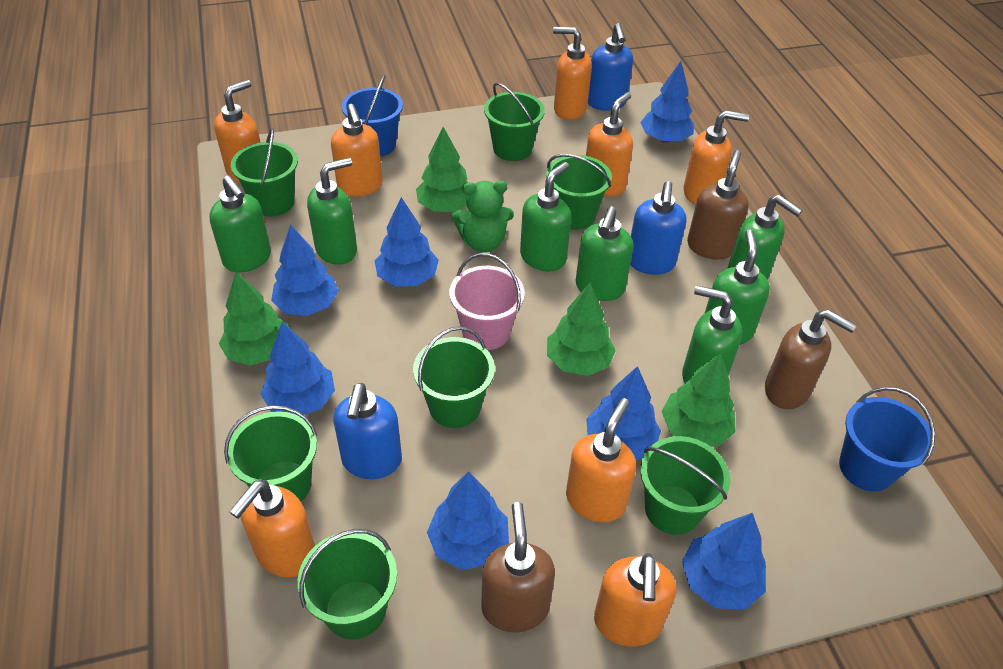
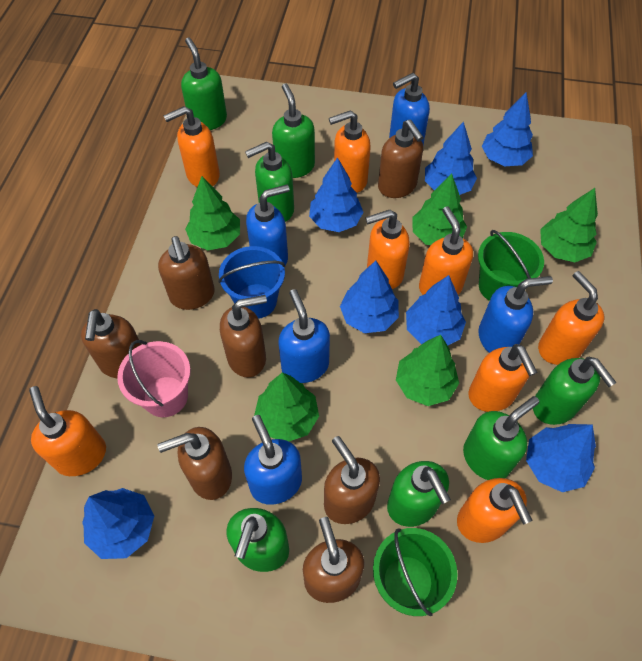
blue bucket: 2 -> 1
blue soap dispenser: 3 -> 5
brown soap dispenser: 3 -> 7
green bucket: 7 -> 2
green teddy bear: 1 -> 0
green tree: 4 -> 5

